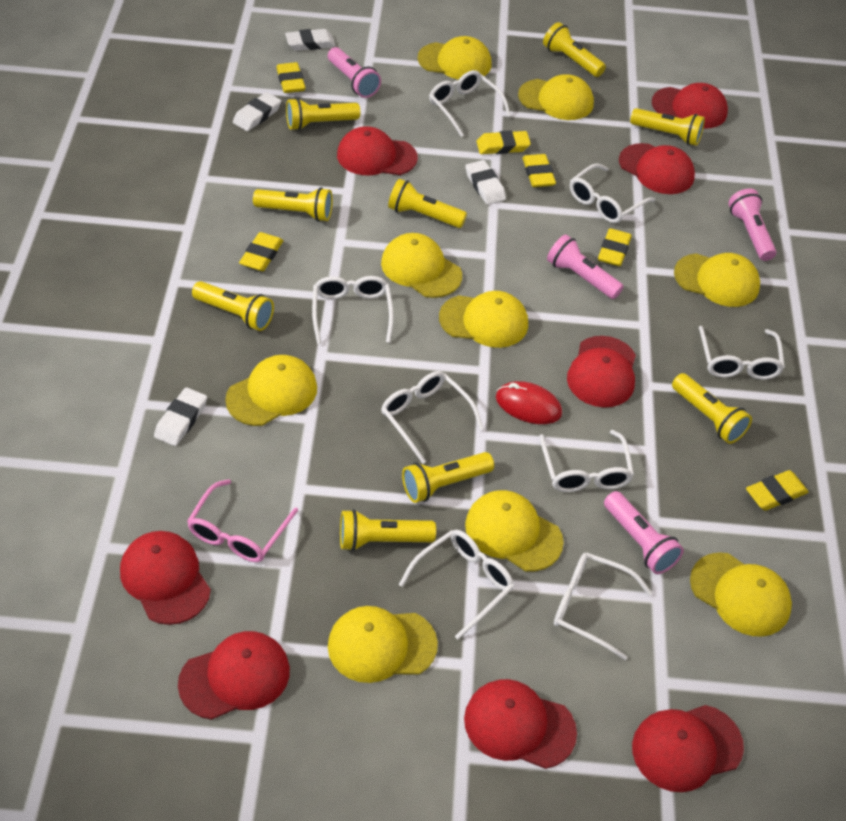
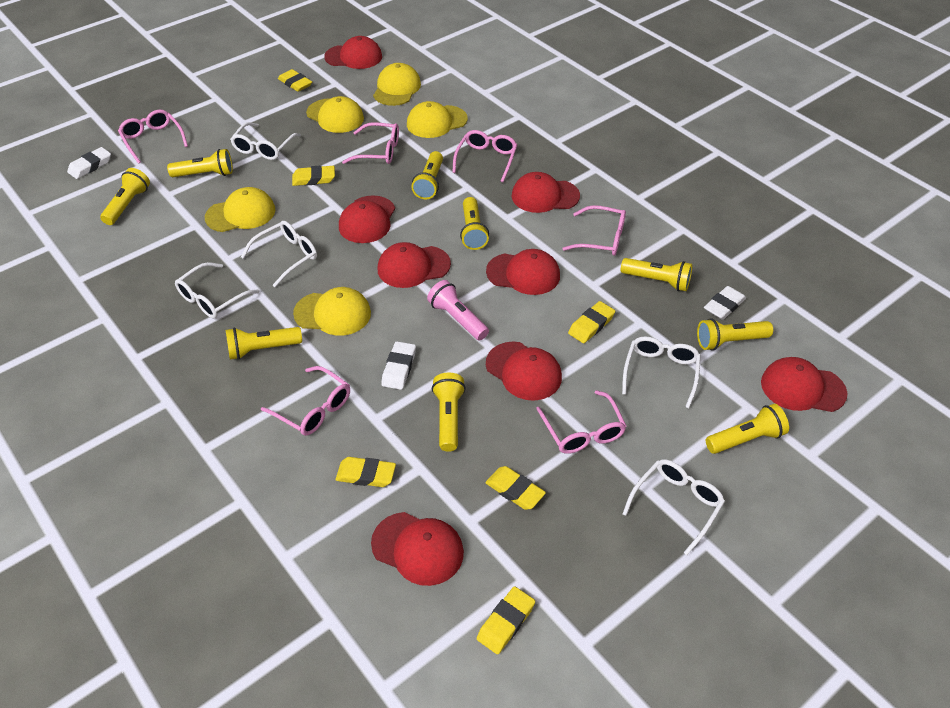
pink flashlight: 4 -> 1
pink glasses: 1 -> 6
red mouse: 1 -> 0
white eraser: 4 -> 3
white glasses: 8 -> 5
yellow cap: 9 -> 5

